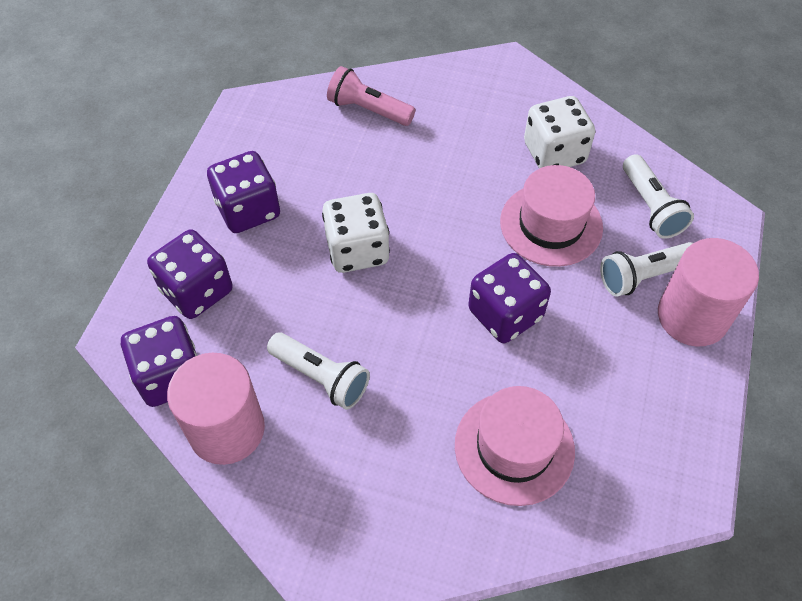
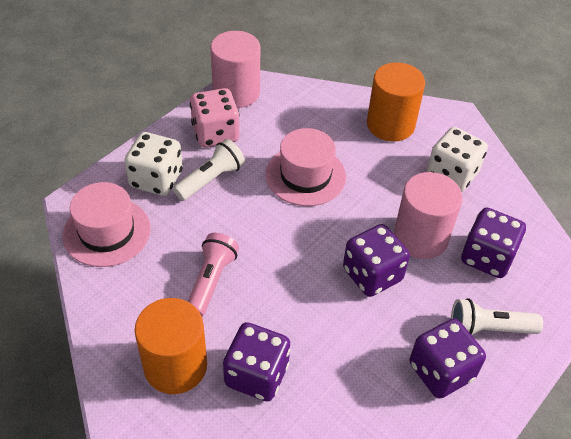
orange cylinder: 0 -> 2
pink dice: 0 -> 1
white flashlight: 3 -> 2

